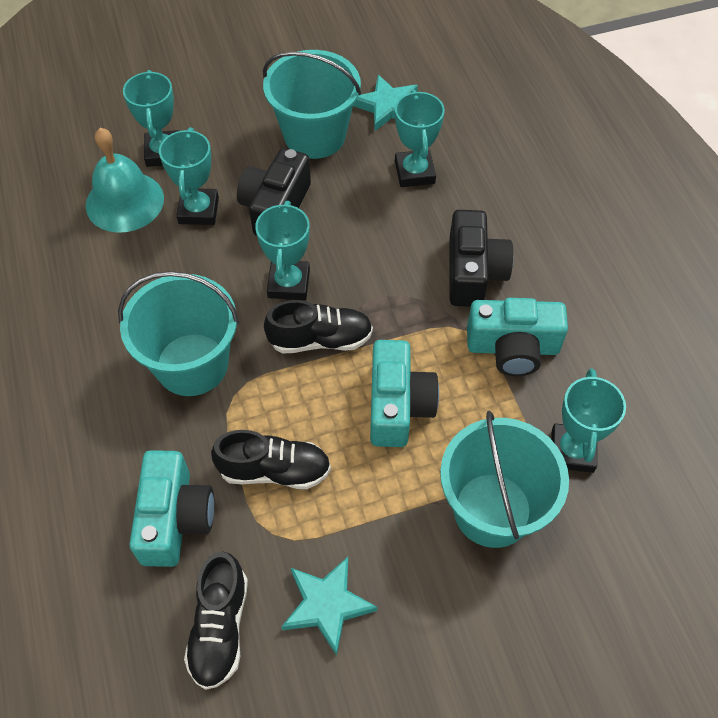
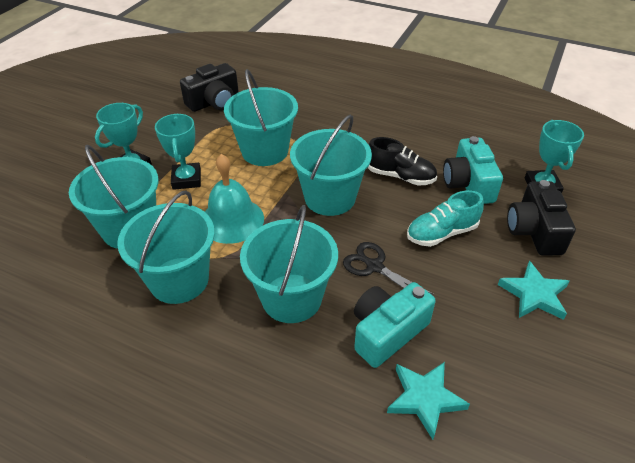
black scissors: 0 -> 1
black shoe: 3 -> 1
turquoise bucket: 3 -> 5
turquoise camera: 3 -> 2
turquoise shoe: 0 -> 1
turquoise trophy: 5 -> 3

